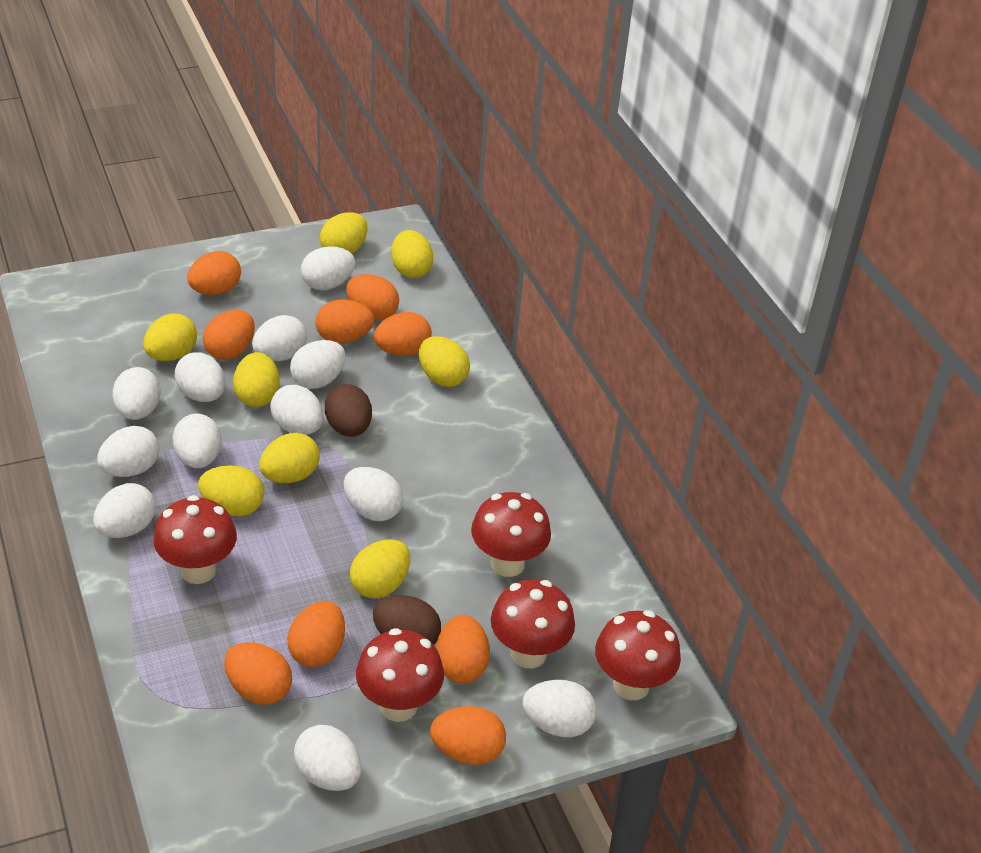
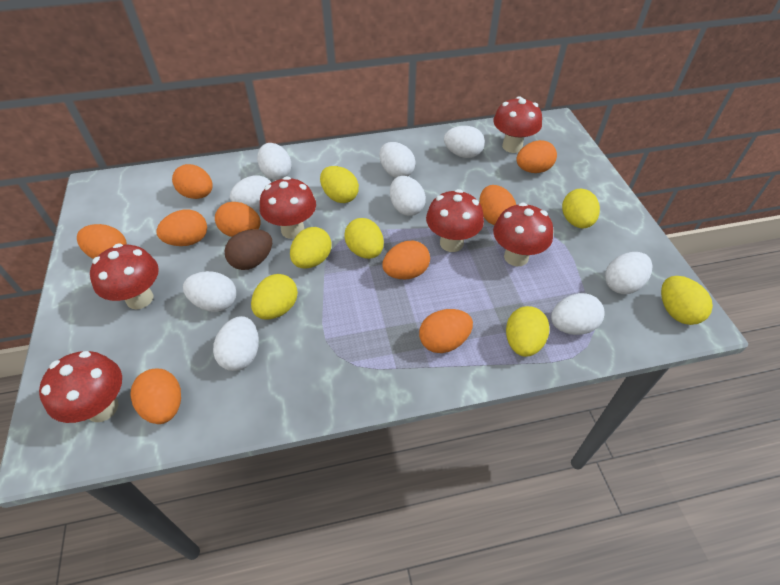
brown egg: 2 -> 1
red mushroom: 5 -> 6
white egg: 12 -> 9
yellow egg: 8 -> 7

